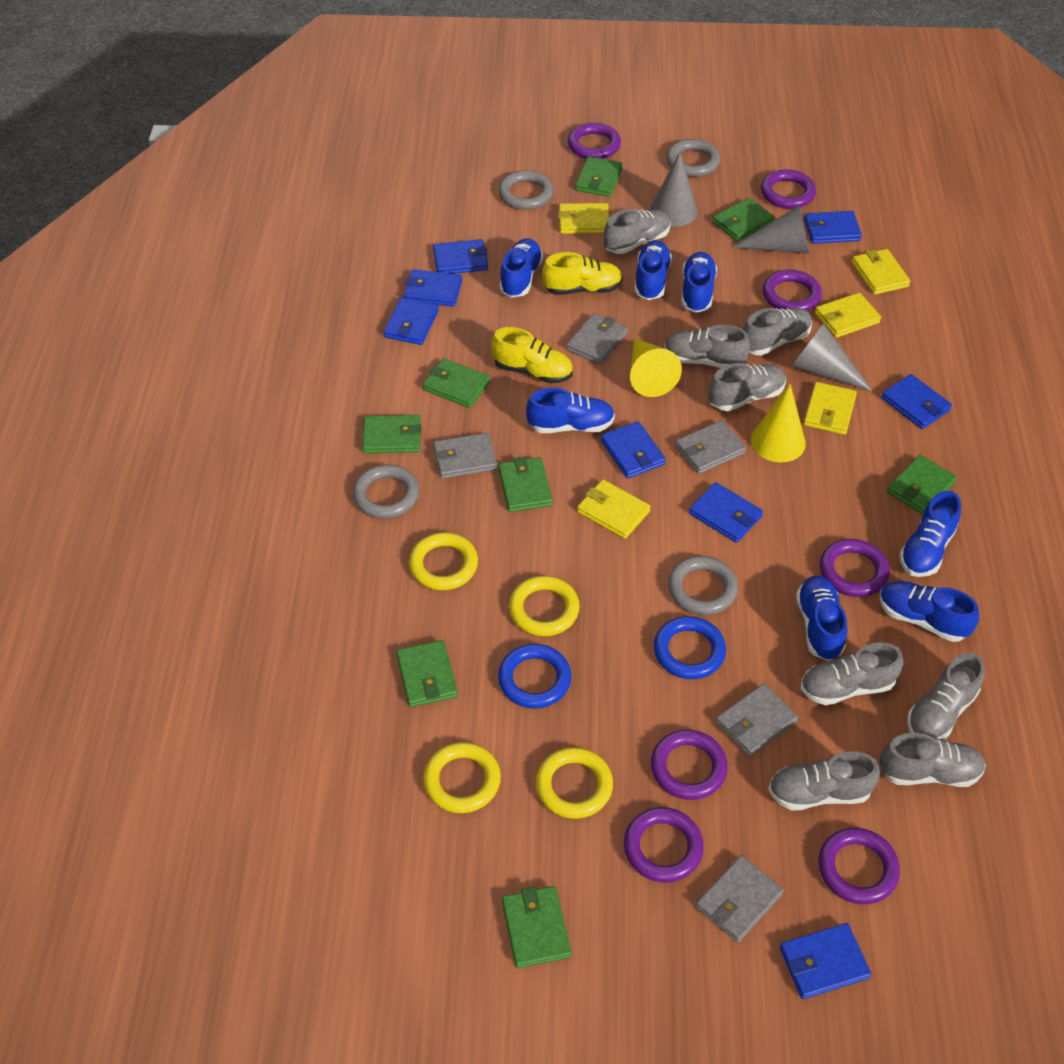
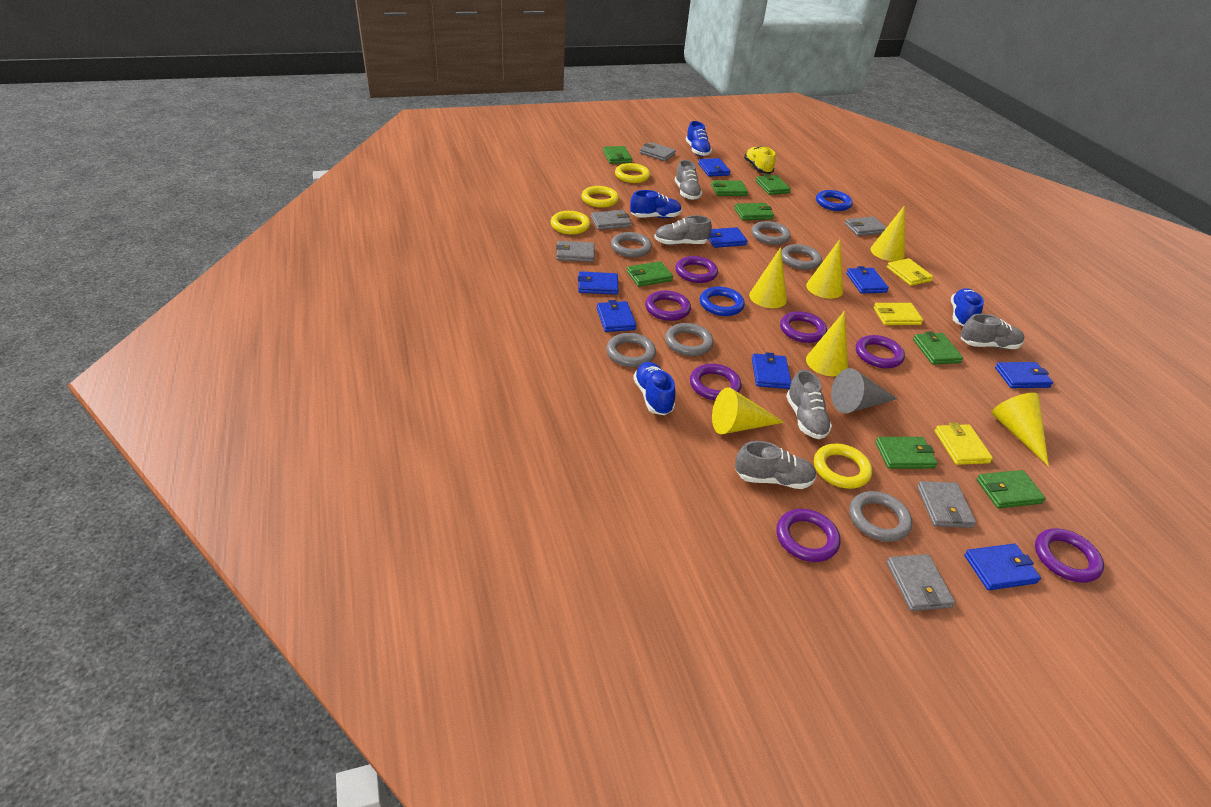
blue shoe: 7 -> 4
grey cone: 3 -> 1
grey ring: 4 -> 6
grey shoe: 8 -> 5
grey wallet: 5 -> 6
yellow cone: 2 -> 6
yellow shoe: 2 -> 1
yellow wallet: 5 -> 3

